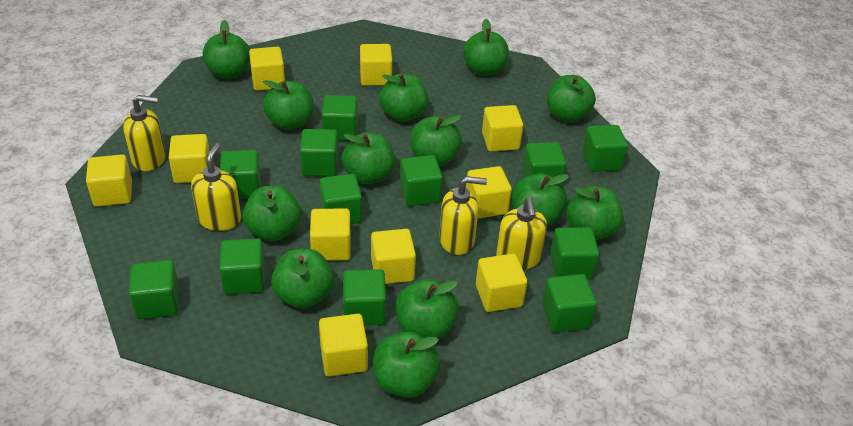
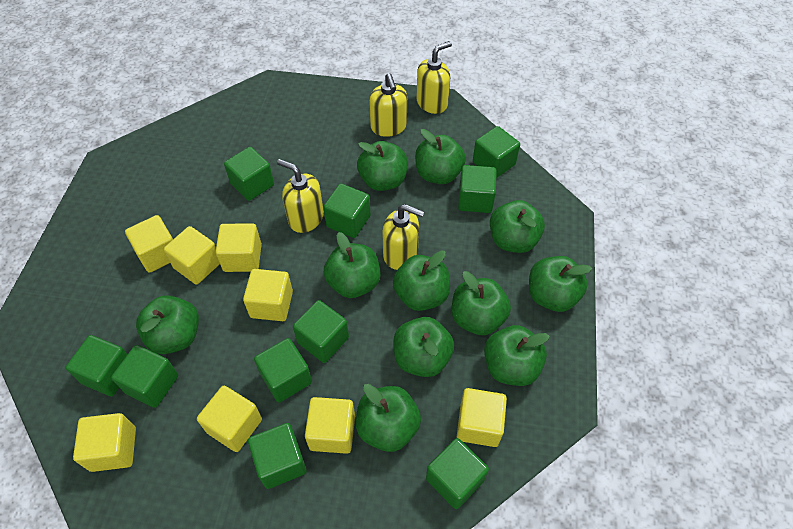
green apple: 13 -> 11
green cube: 12 -> 10
yellow cube: 10 -> 8

